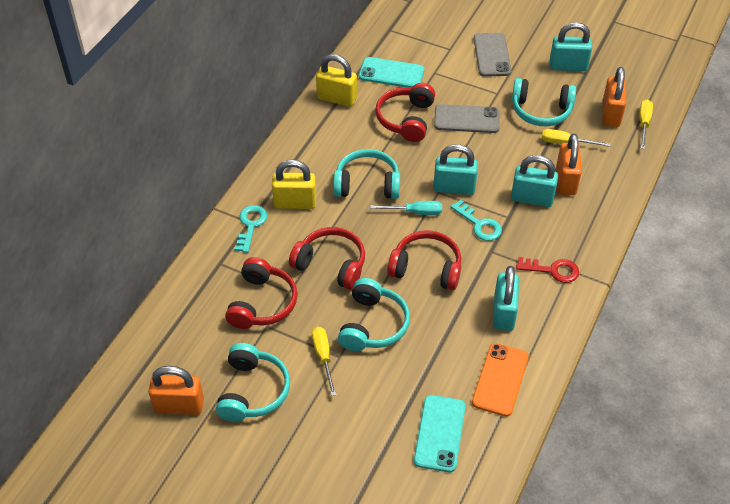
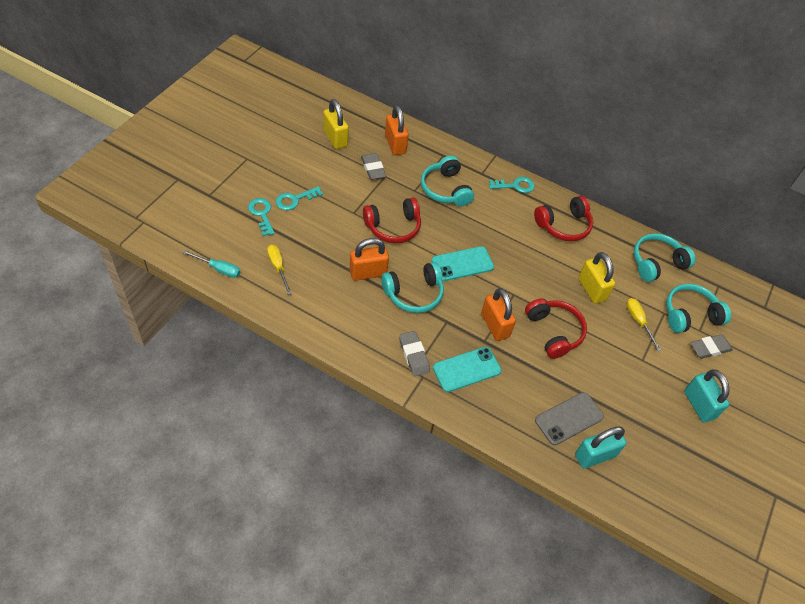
grey eraser: 0 -> 3
grey phone: 2 -> 1
orange phone: 1 -> 0
red headphones: 4 -> 3
red key: 1 -> 0
turquoise key: 2 -> 3
turquoise padlock: 4 -> 2
yellow screwdriver: 3 -> 2

